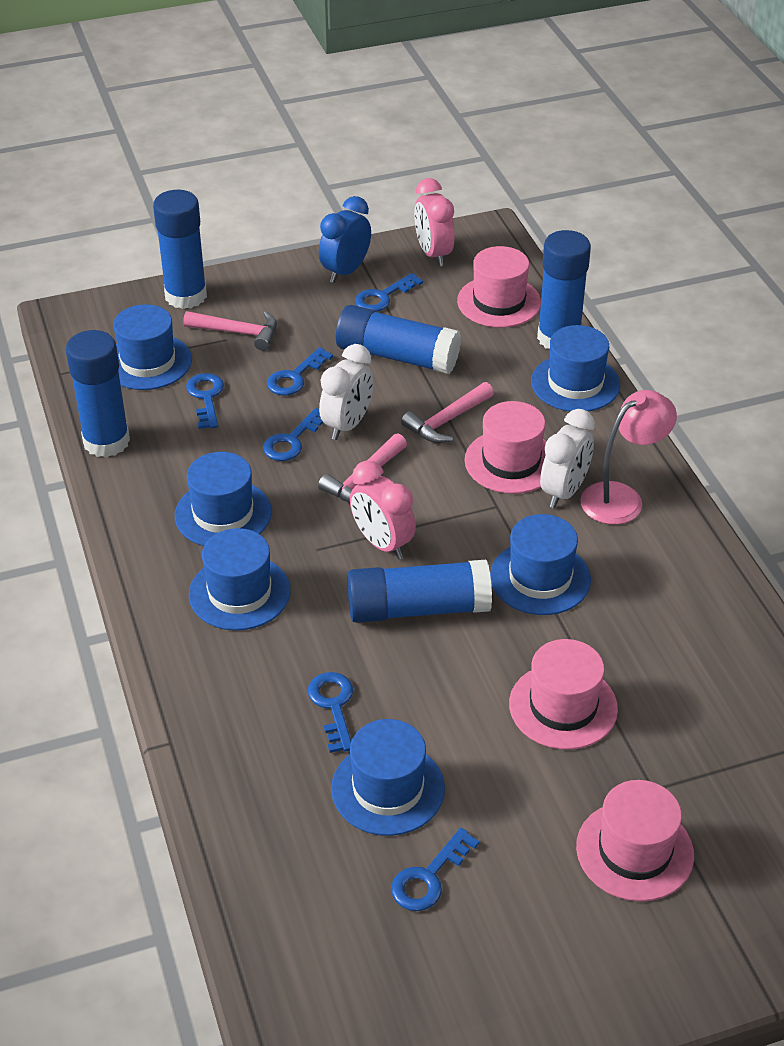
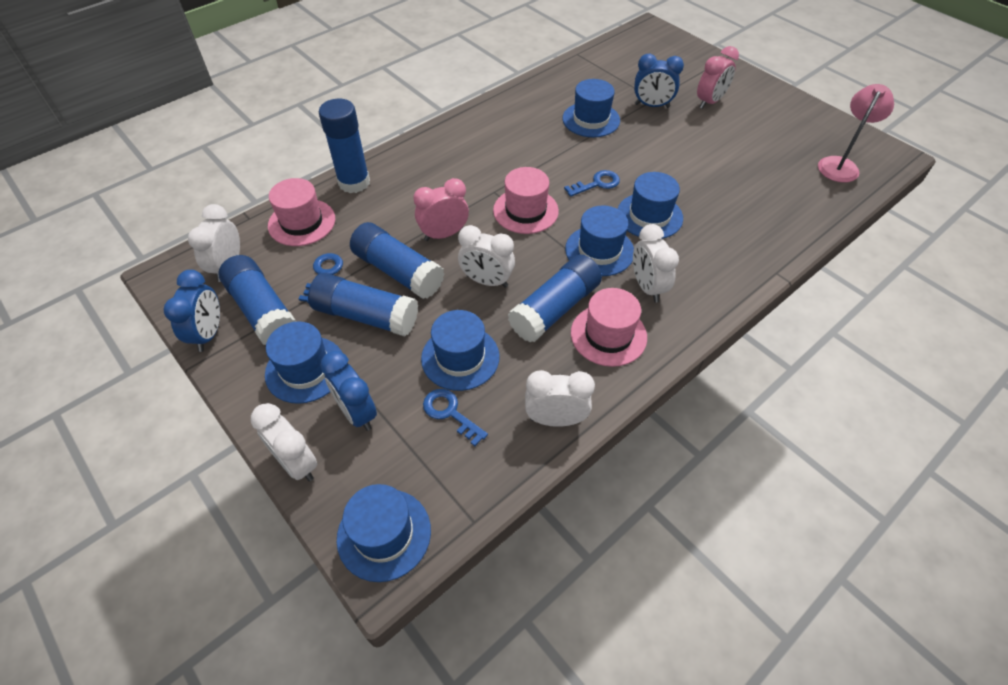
blue clock: 1 -> 3
blue key: 6 -> 3
pink hammer: 3 -> 0
pink hat: 4 -> 3
white clock: 2 -> 5

